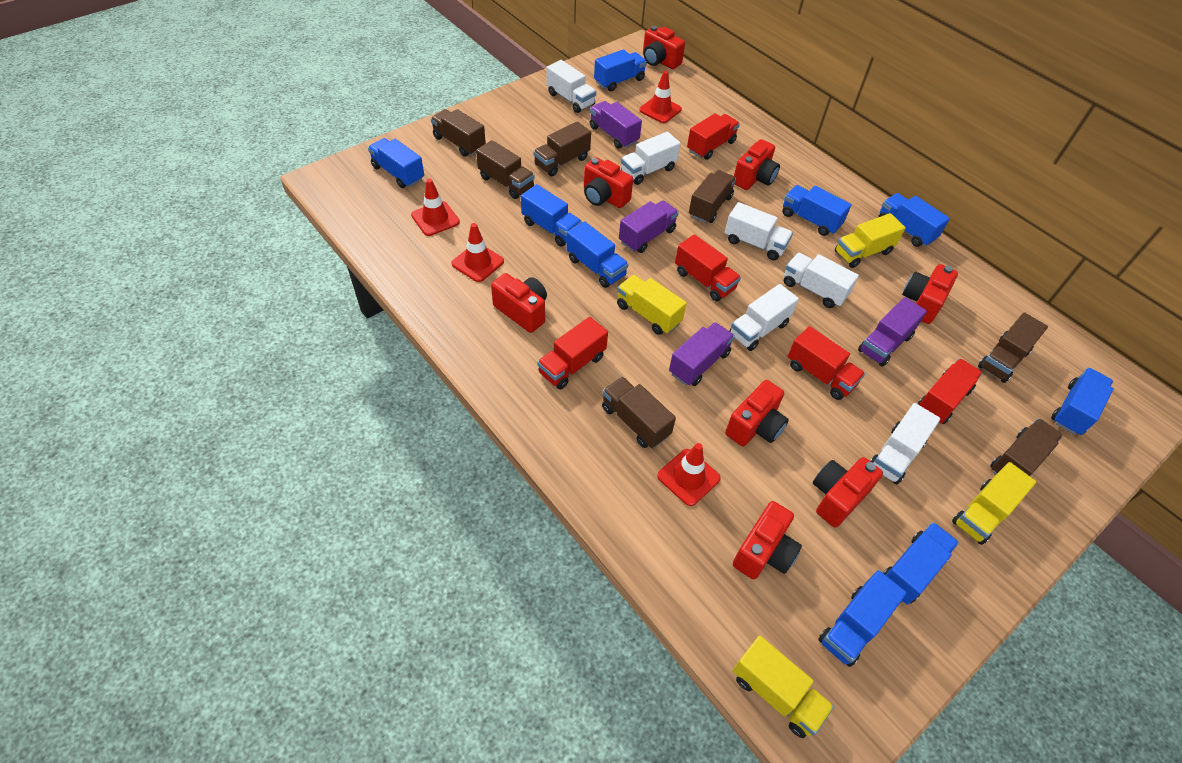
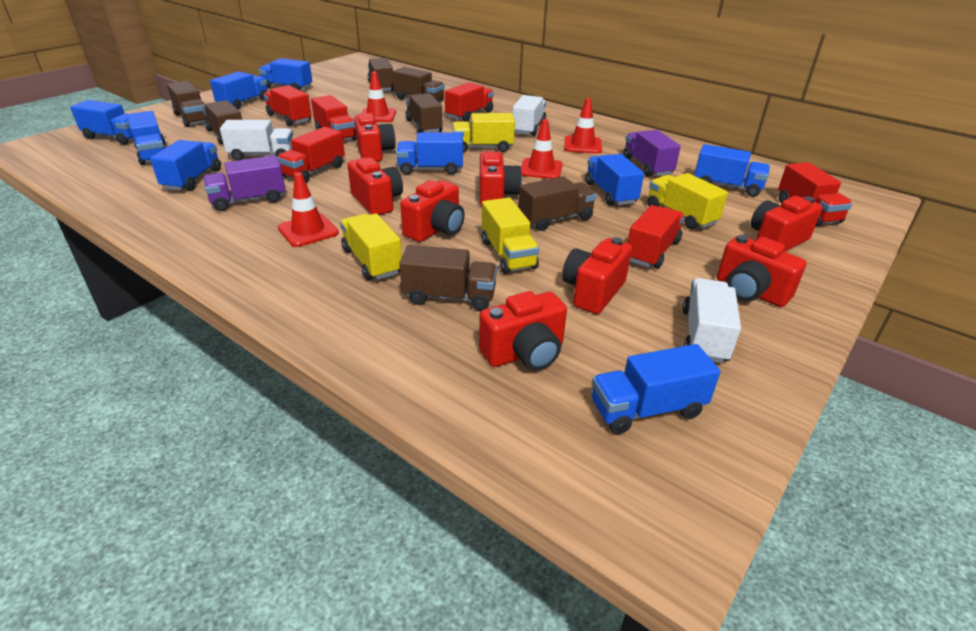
purple truck: 4 -> 2
red truck: 5 -> 6
white truck: 6 -> 3

